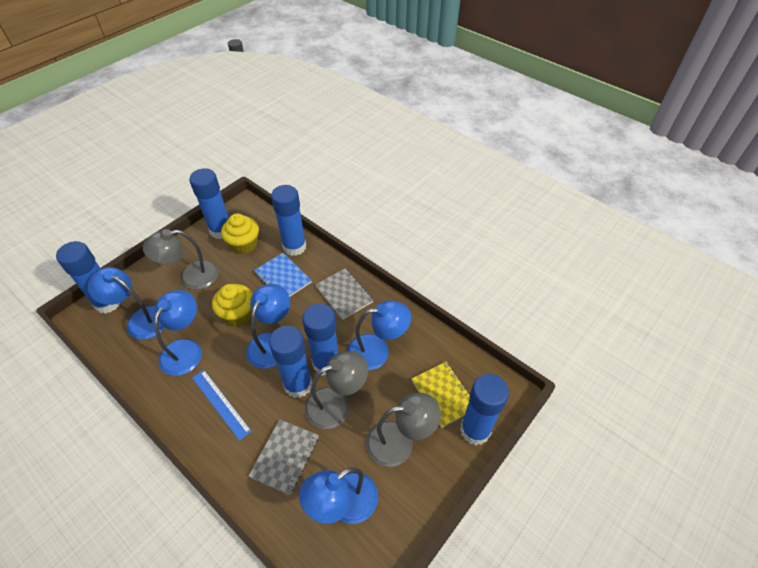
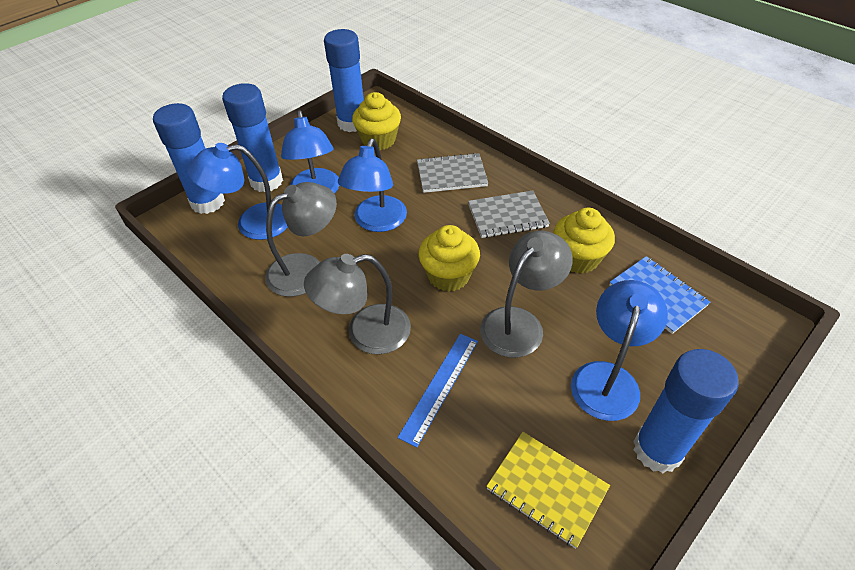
blue glue stick: 6 -> 4
blue lamp: 5 -> 4
yellow cupcake: 2 -> 3

